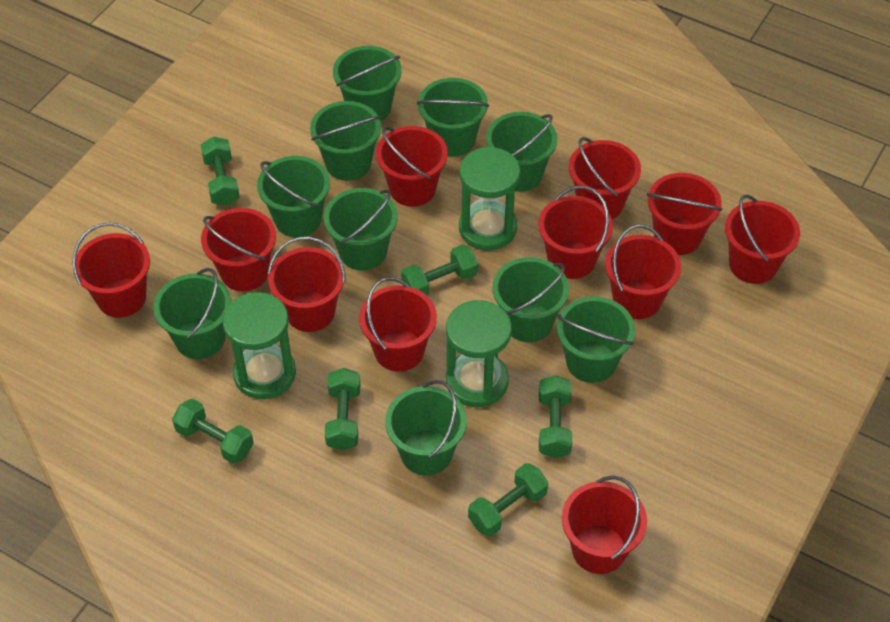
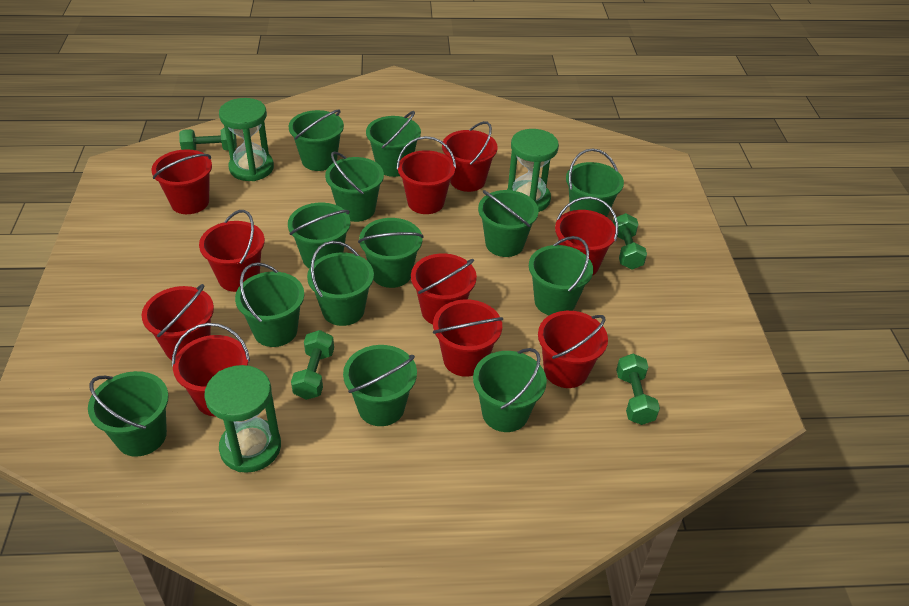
green bucket: 10 -> 13
green dumbbell: 6 -> 4
red bucket: 11 -> 10

